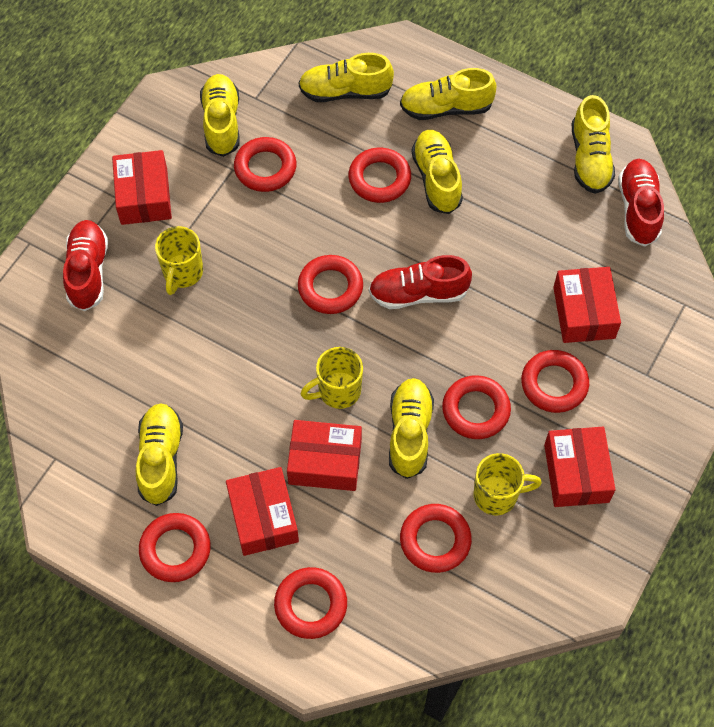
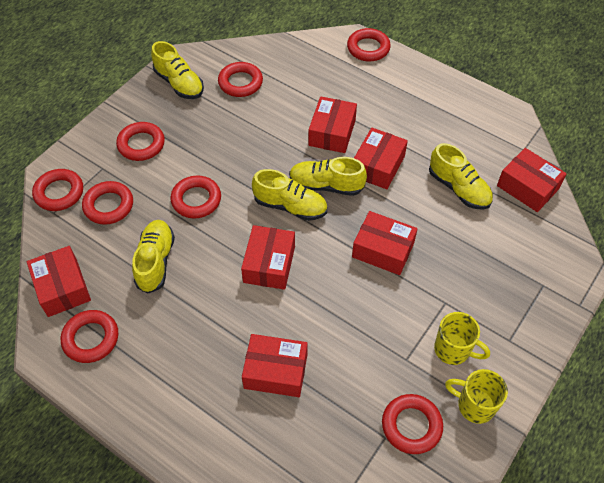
red box: 5 -> 7
red shoe: 3 -> 0
yellow mug: 3 -> 2
yellow shoe: 7 -> 5

